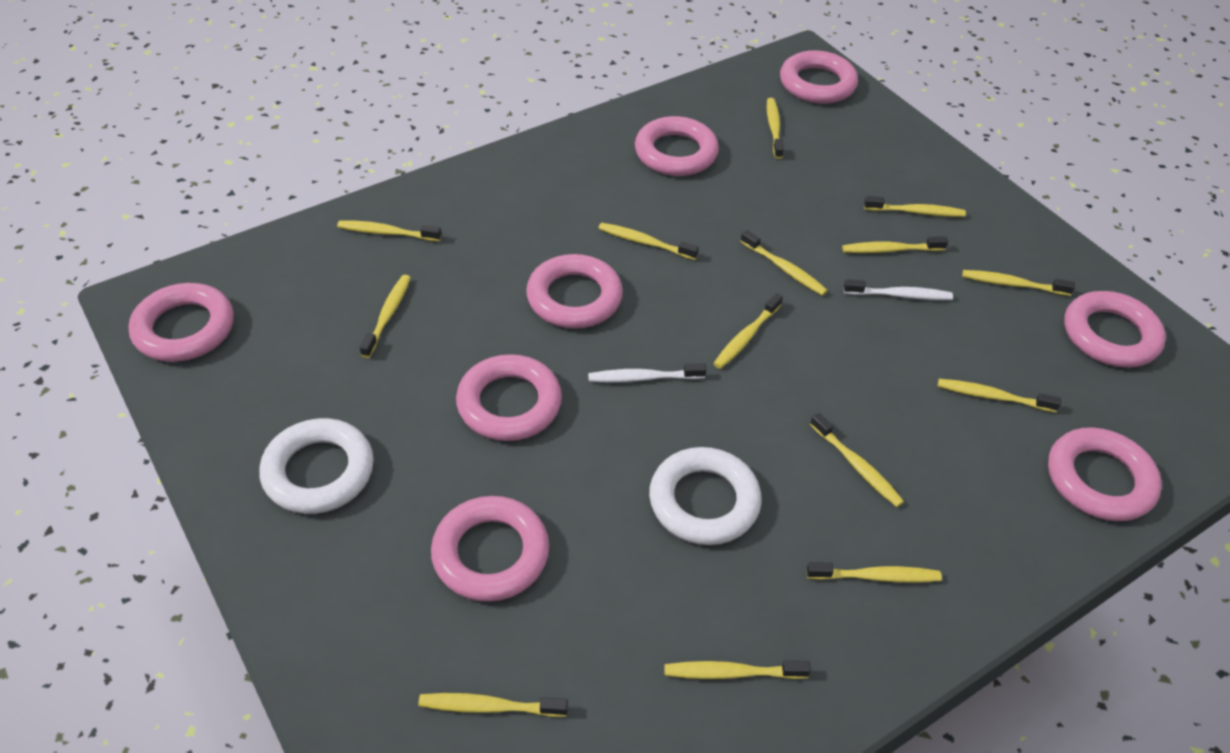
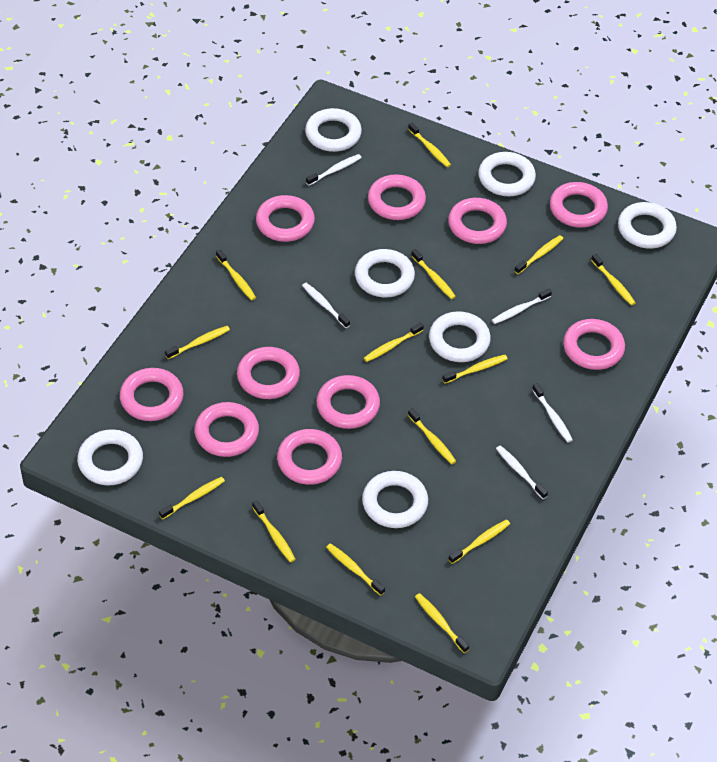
pink ring: 8 -> 10
white ring: 2 -> 7
white toothbrush: 2 -> 5

